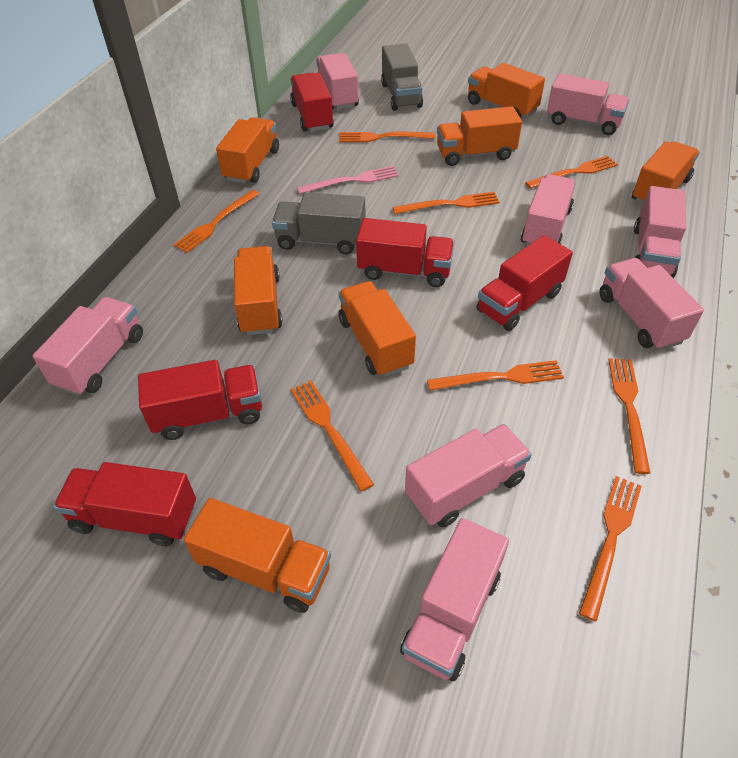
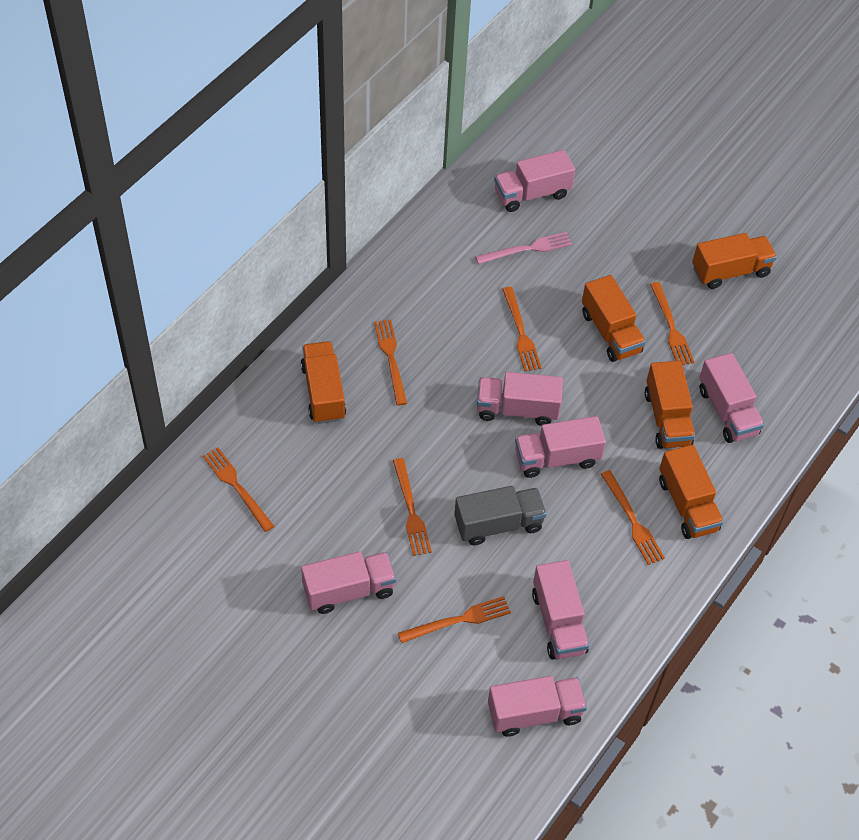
grey truck: 2 -> 1
orange fork: 8 -> 7
orange truck: 7 -> 5
pink truck: 8 -> 7
red truck: 5 -> 0

